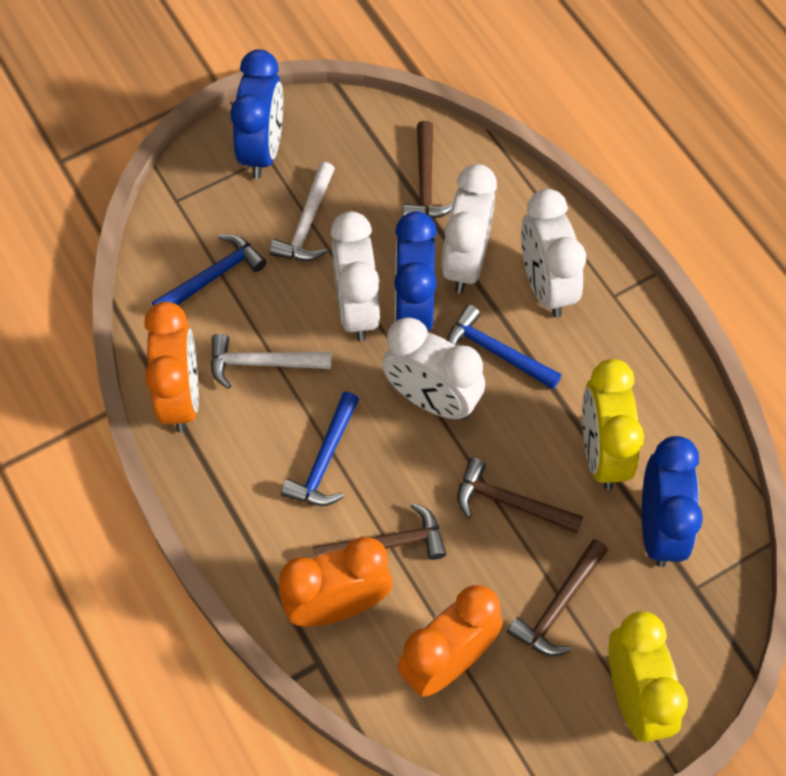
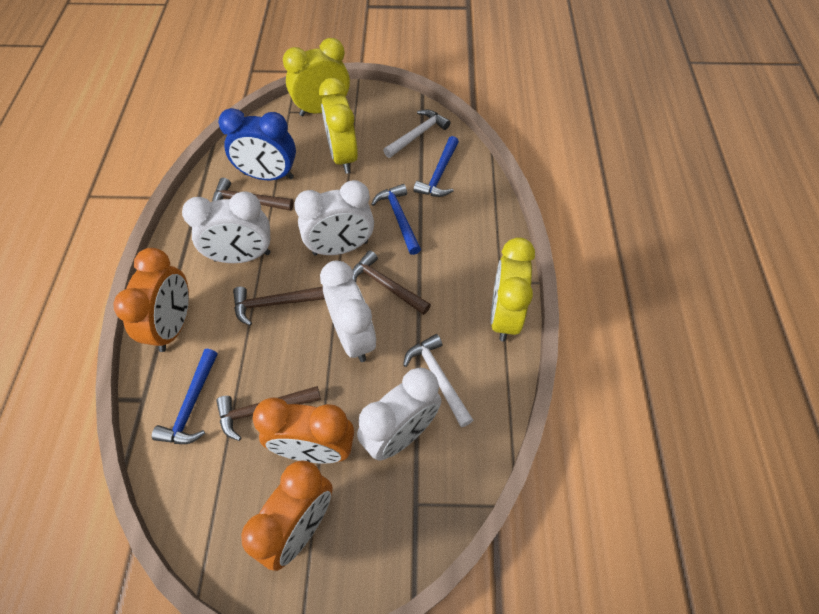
blue clock: 3 -> 1
yellow clock: 2 -> 3

